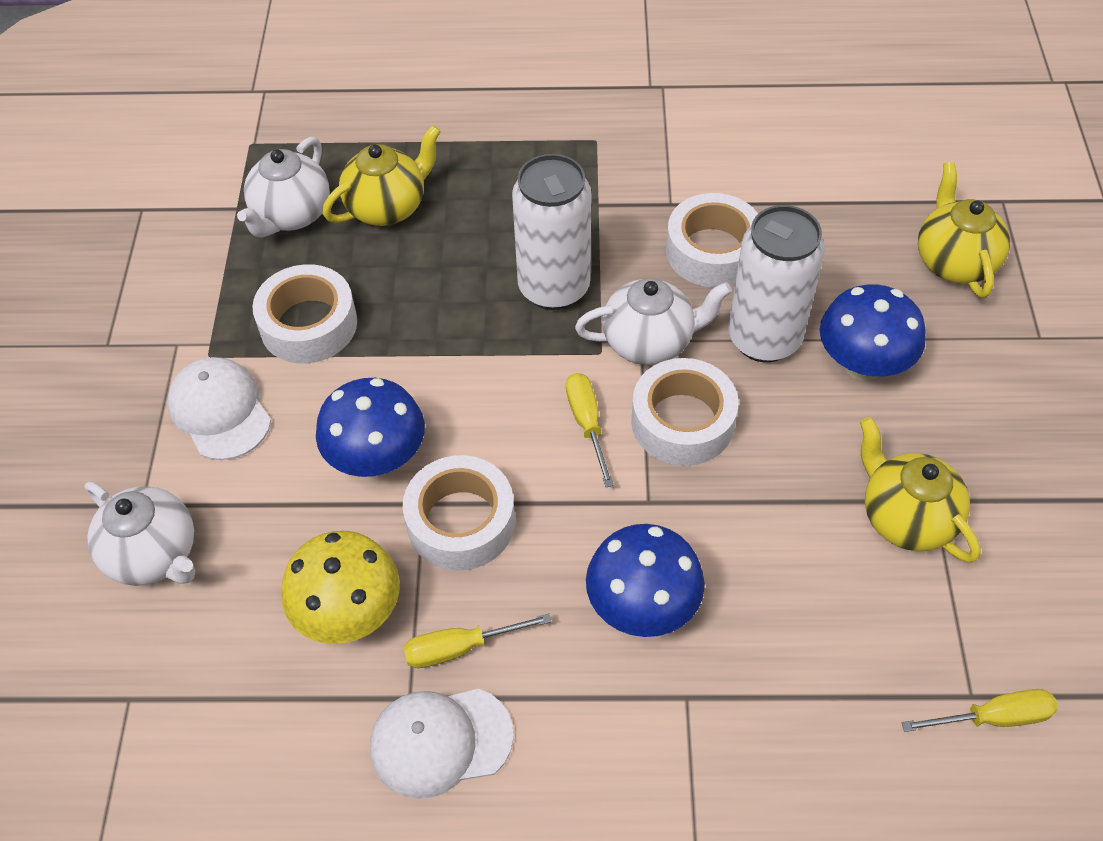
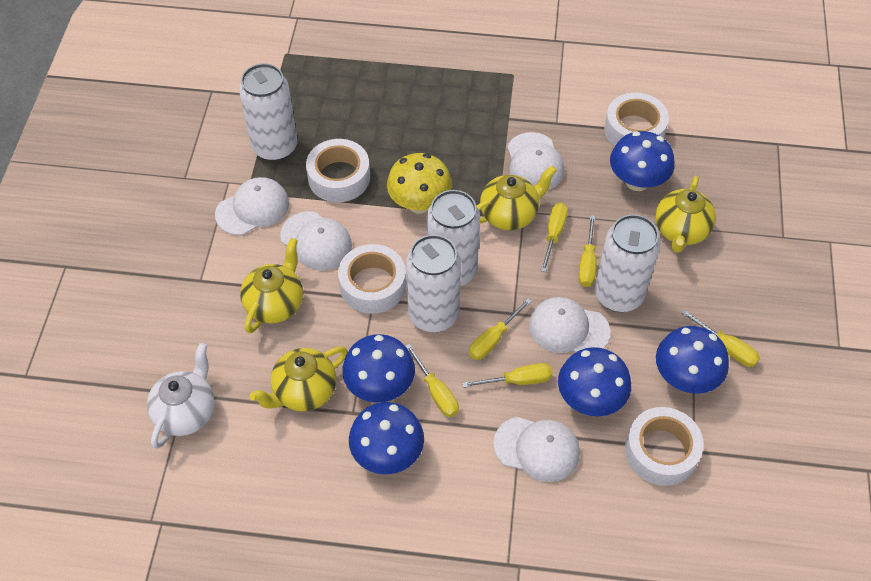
blue mushroom: 3 -> 5
white can: 2 -> 4
white cap: 2 -> 5
white teapot: 3 -> 1
yellow screwdriver: 3 -> 6
yellow teapot: 3 -> 4

